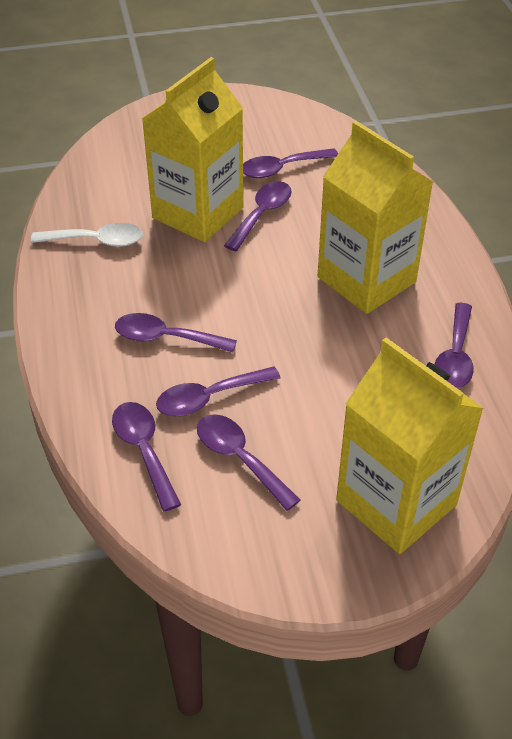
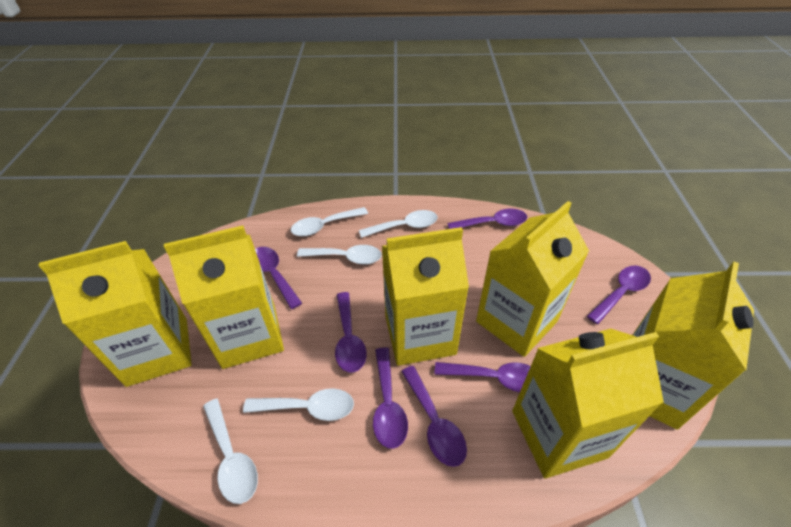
white spoon: 1 -> 5
yellow carton: 3 -> 6

